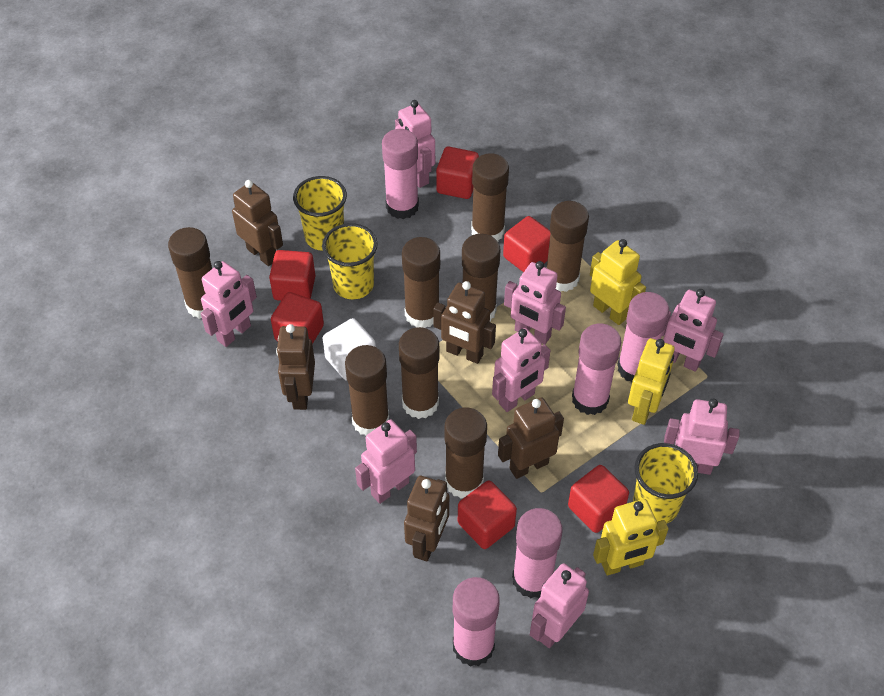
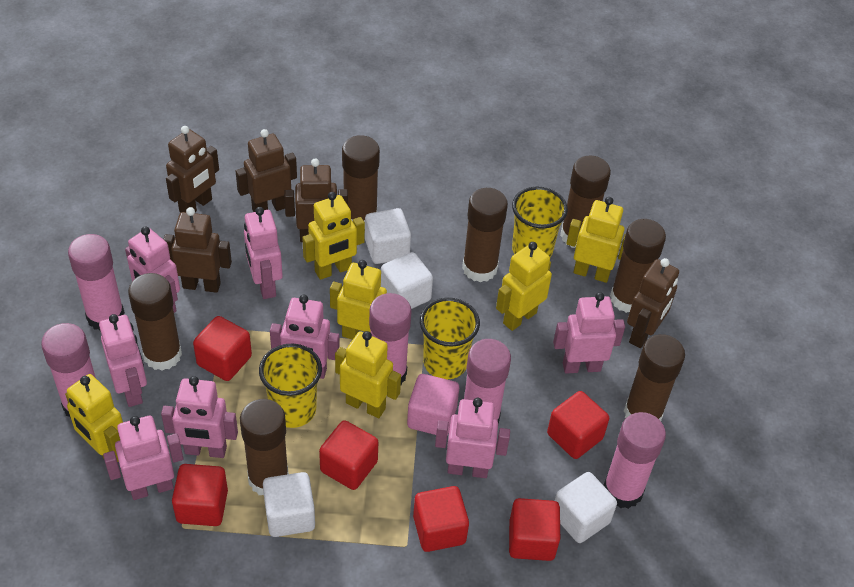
brown glue stick: 8 -> 7
pink cube: 0 -> 1
white cube: 1 -> 4
yellow robot: 3 -> 6

